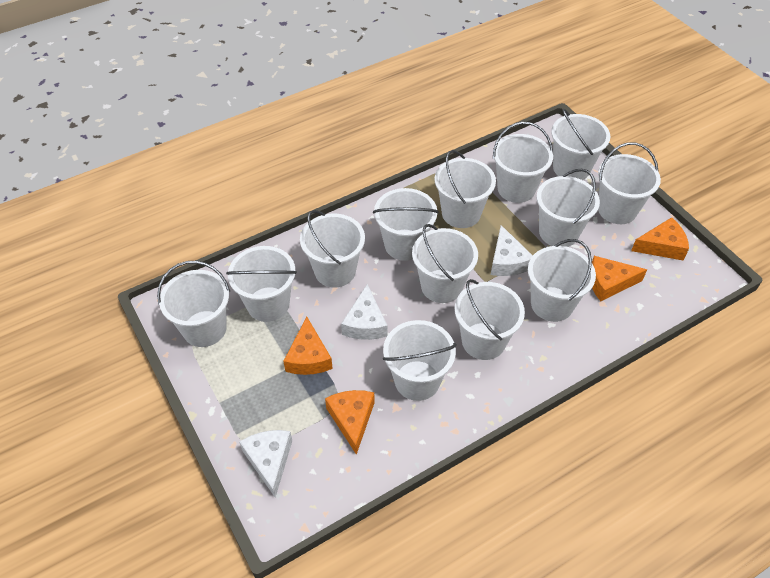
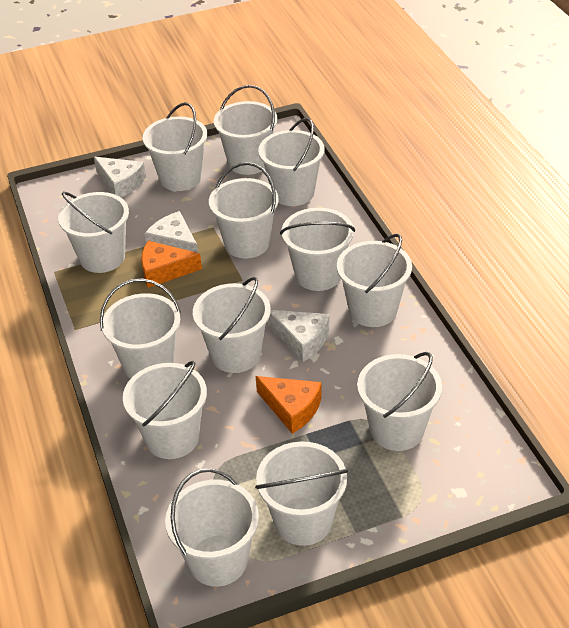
orange cheese: 4 -> 2

